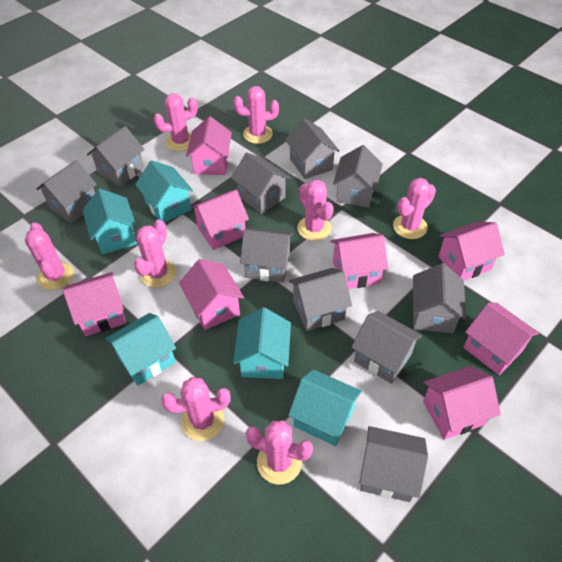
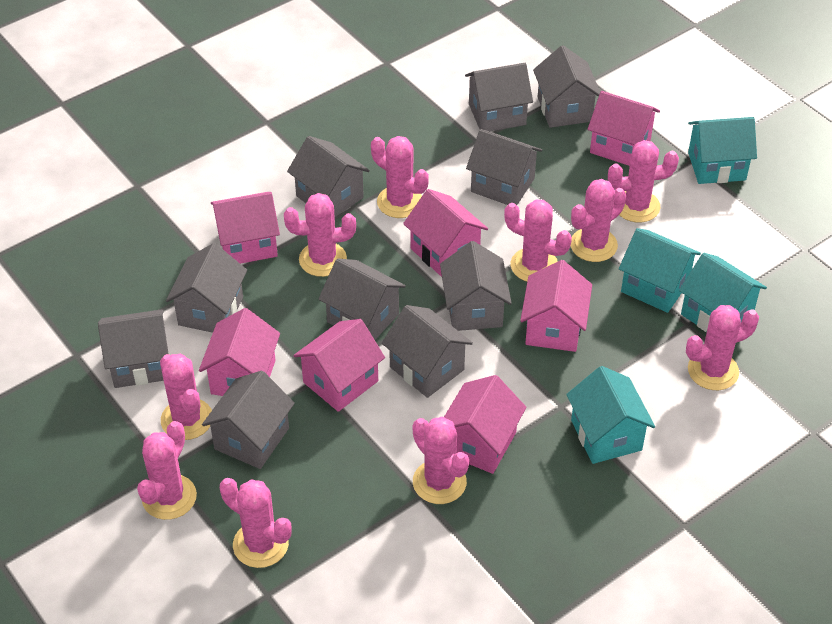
pink cactus: 8 -> 10
pink house: 8 -> 7
turquoise house: 5 -> 4

